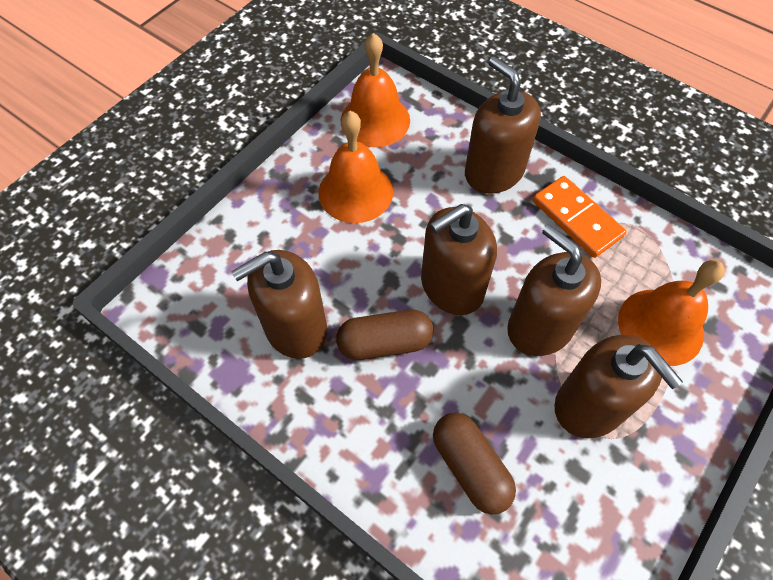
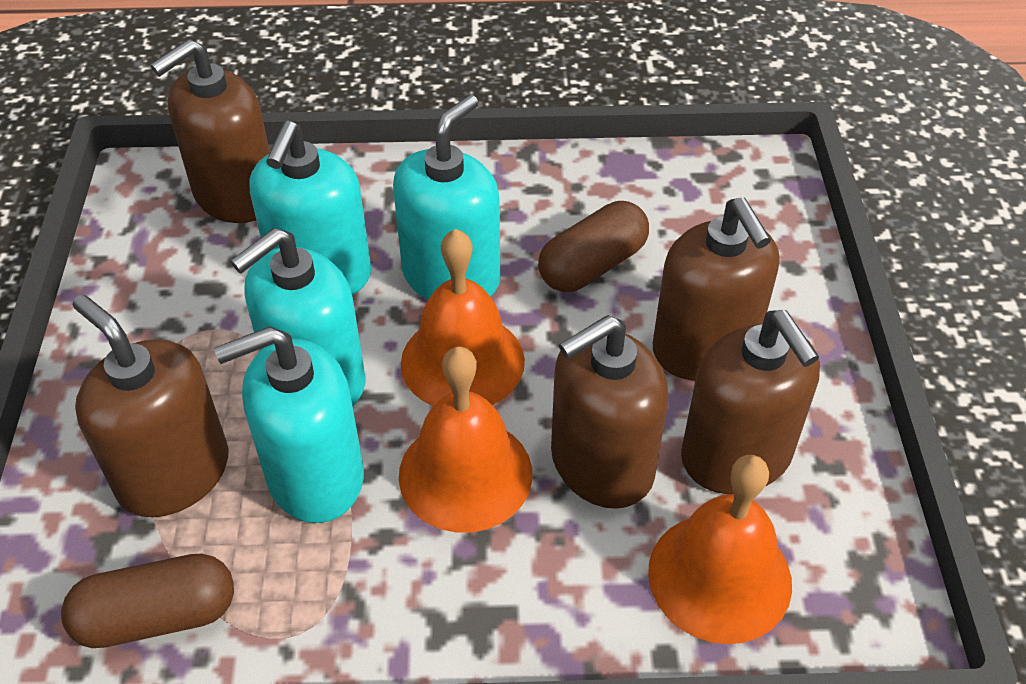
orange domino: 1 -> 0
turquoise soap dispenser: 0 -> 4

